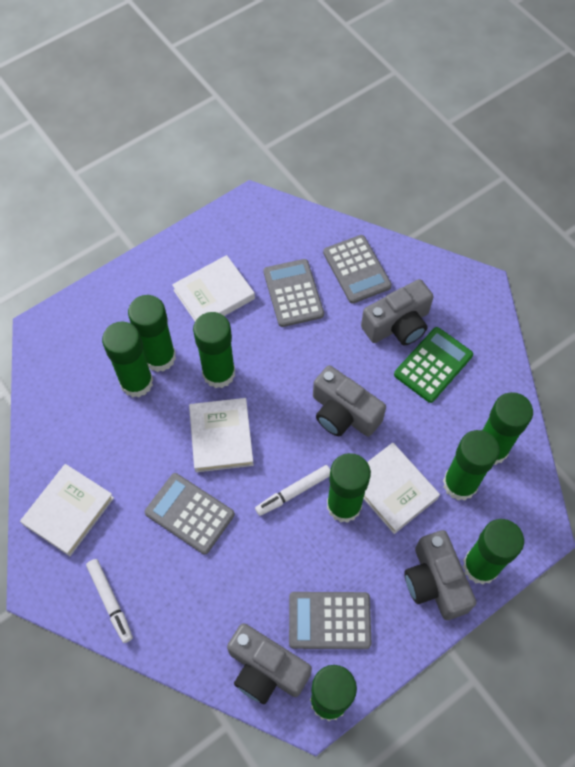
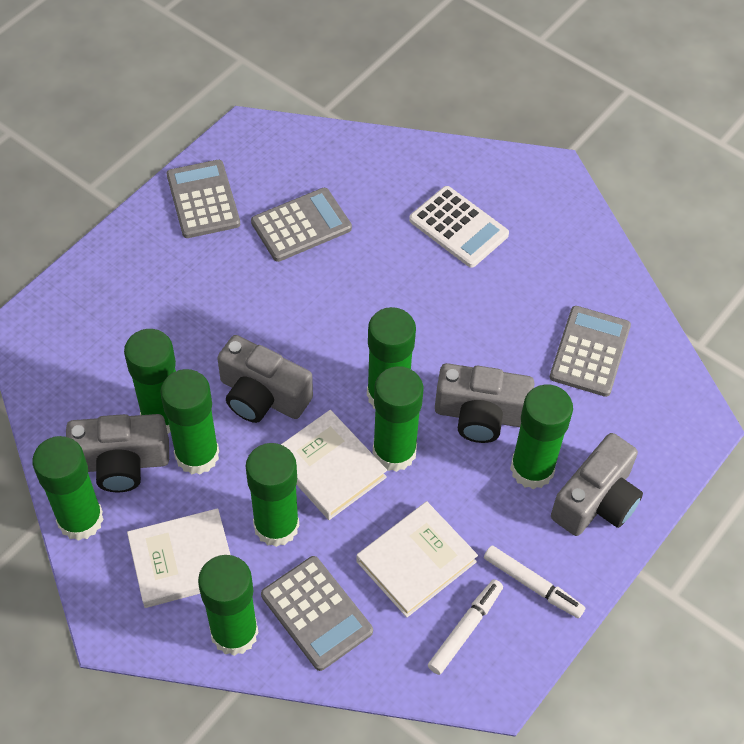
green calculator: 1 -> 0
white book: 4 -> 3
white calculator: 0 -> 1

